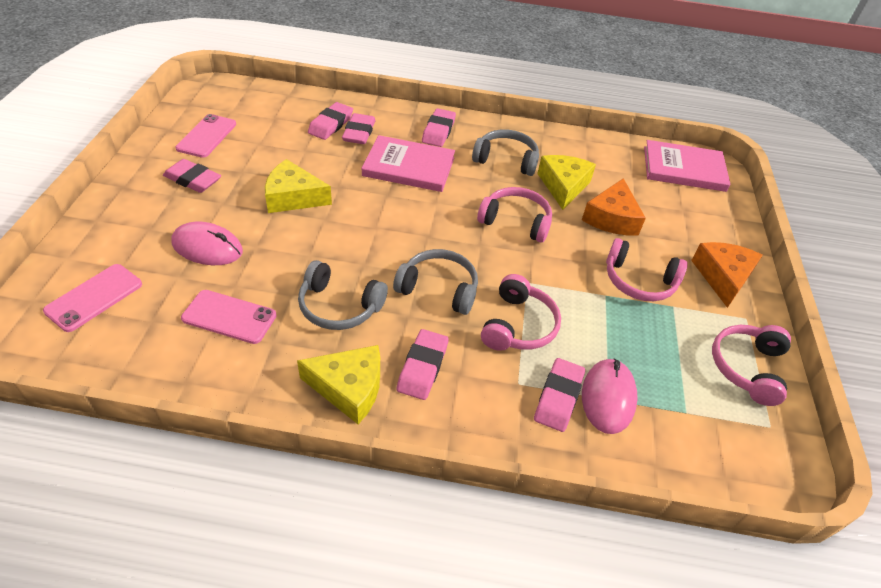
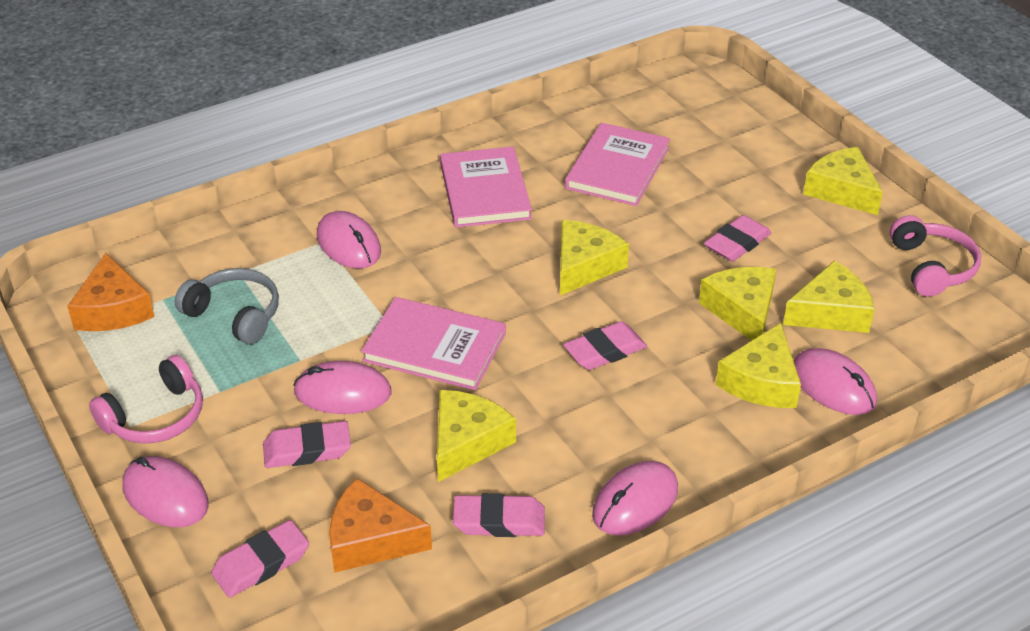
grey headphones: 3 -> 1
pink book: 2 -> 3
pink eraser: 6 -> 5
pink headphones: 4 -> 2
pink mouse: 2 -> 5
pink phone: 3 -> 0
yellow cheese: 3 -> 6

